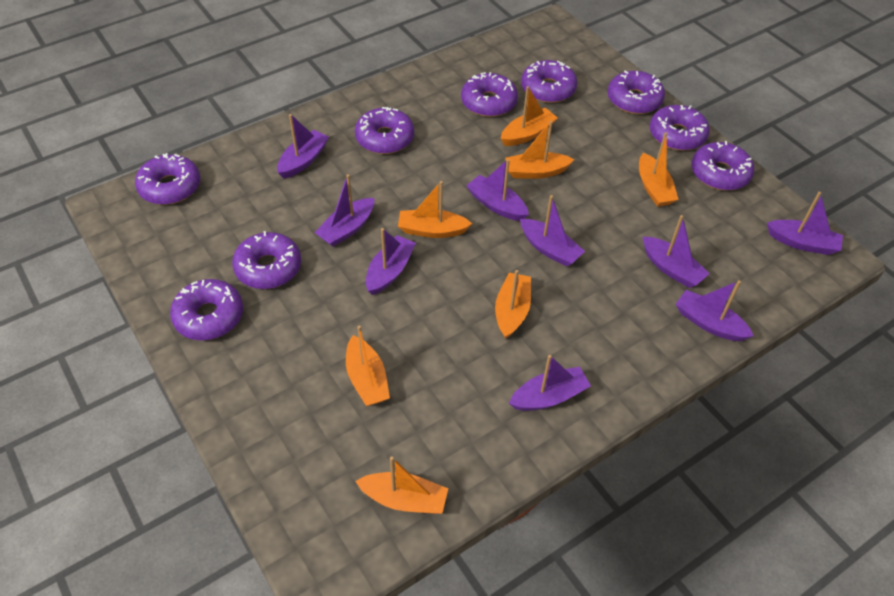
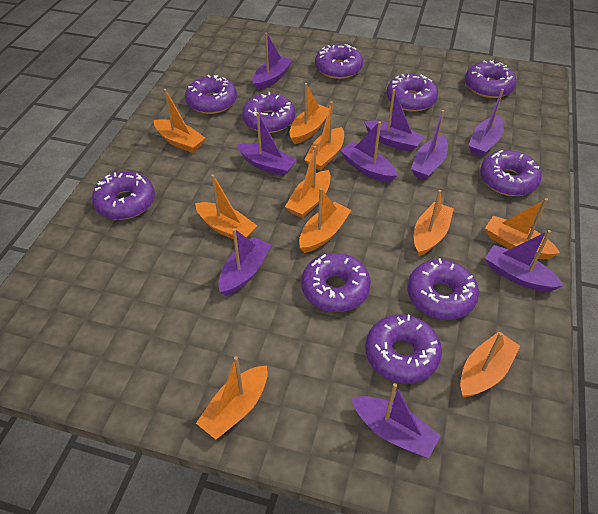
orange boat: 7 -> 10
purple donut: 9 -> 10

